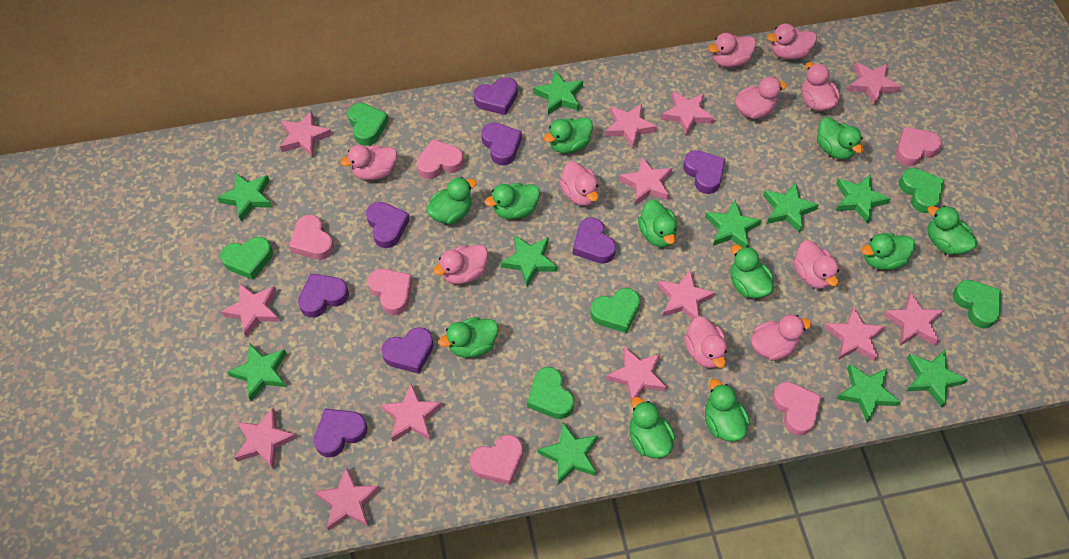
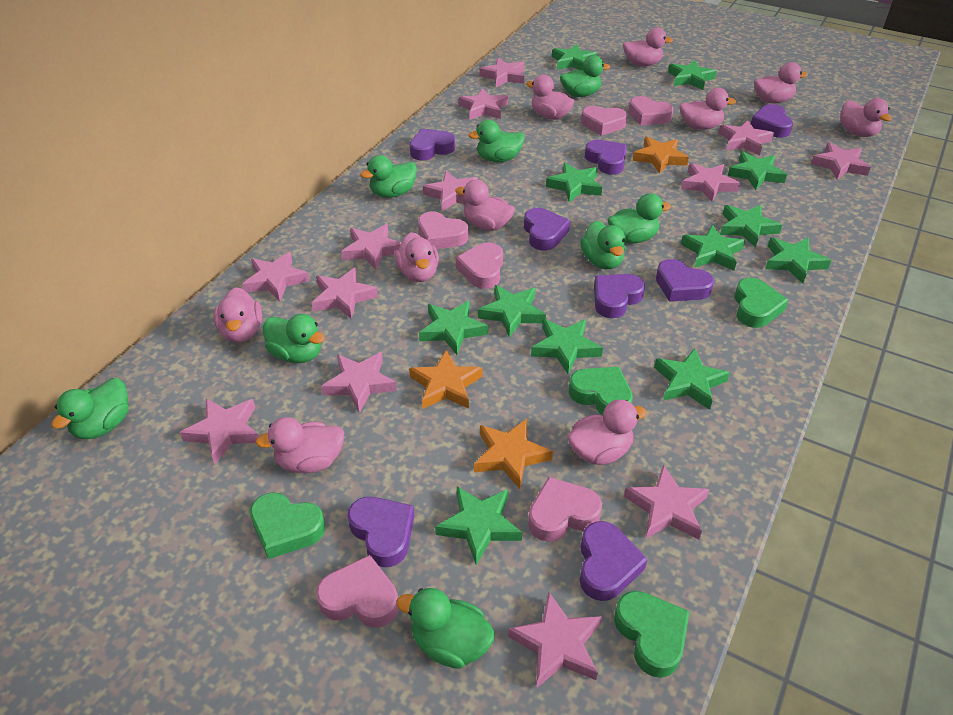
green duck: 11 -> 8
green heart: 6 -> 4
green star: 10 -> 12
orange star: 0 -> 3

